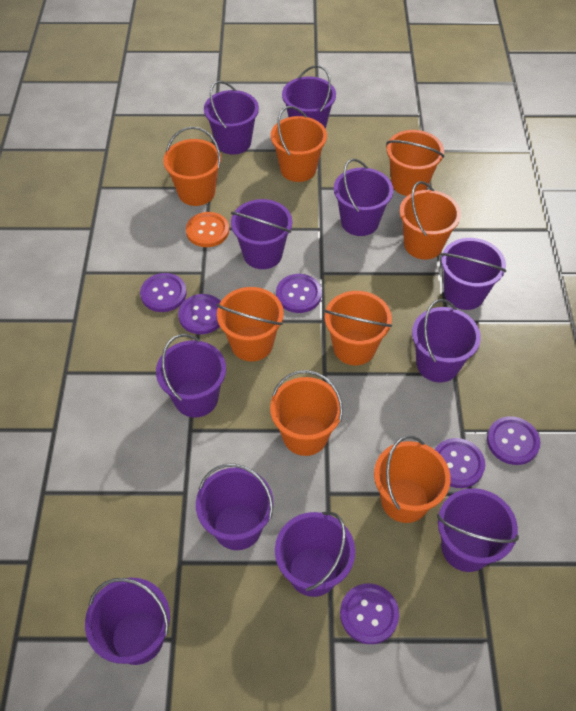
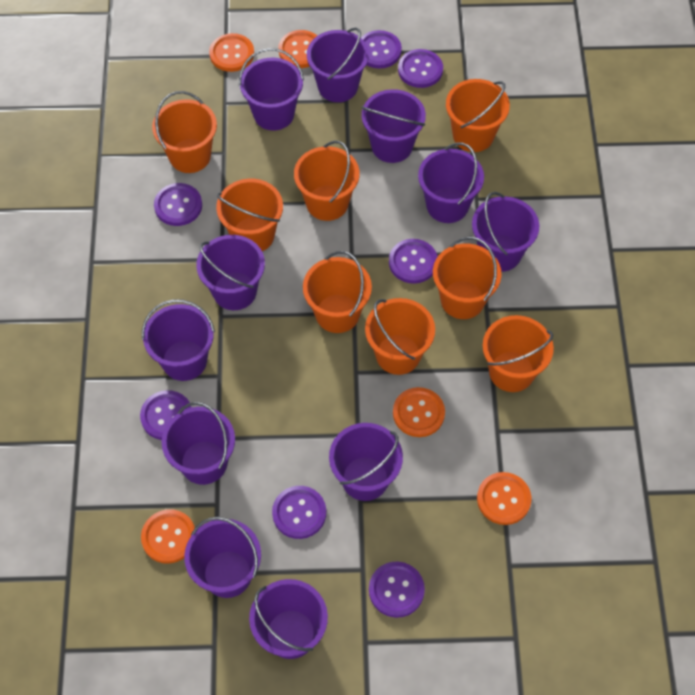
orange button: 1 -> 5
purple button: 6 -> 7

